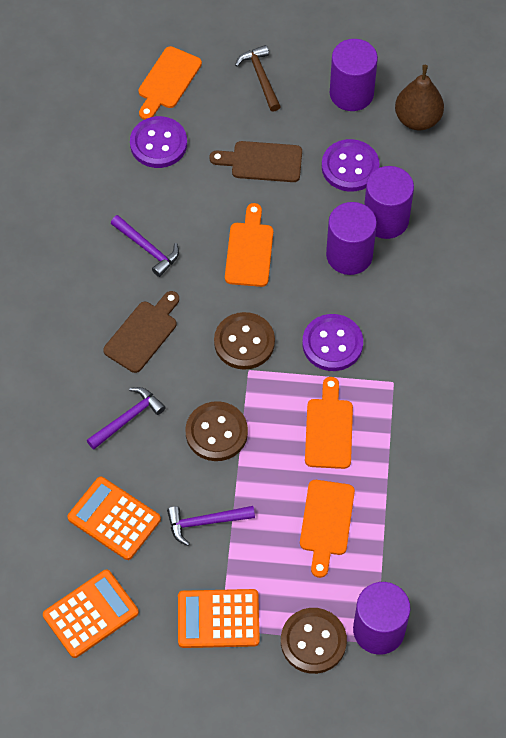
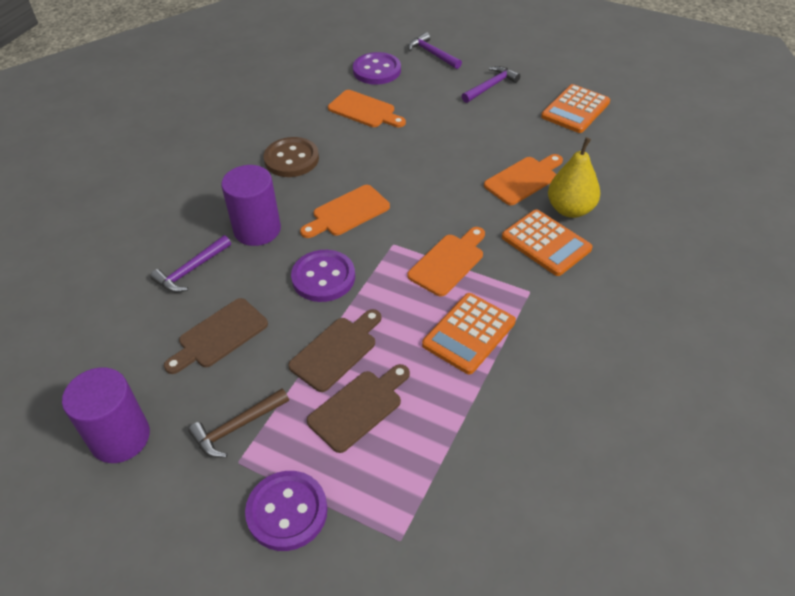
brown button: 3 -> 1
brown cutting board: 2 -> 3
brown pear: 1 -> 0
purple cylinder: 4 -> 2
yellow pear: 0 -> 1

